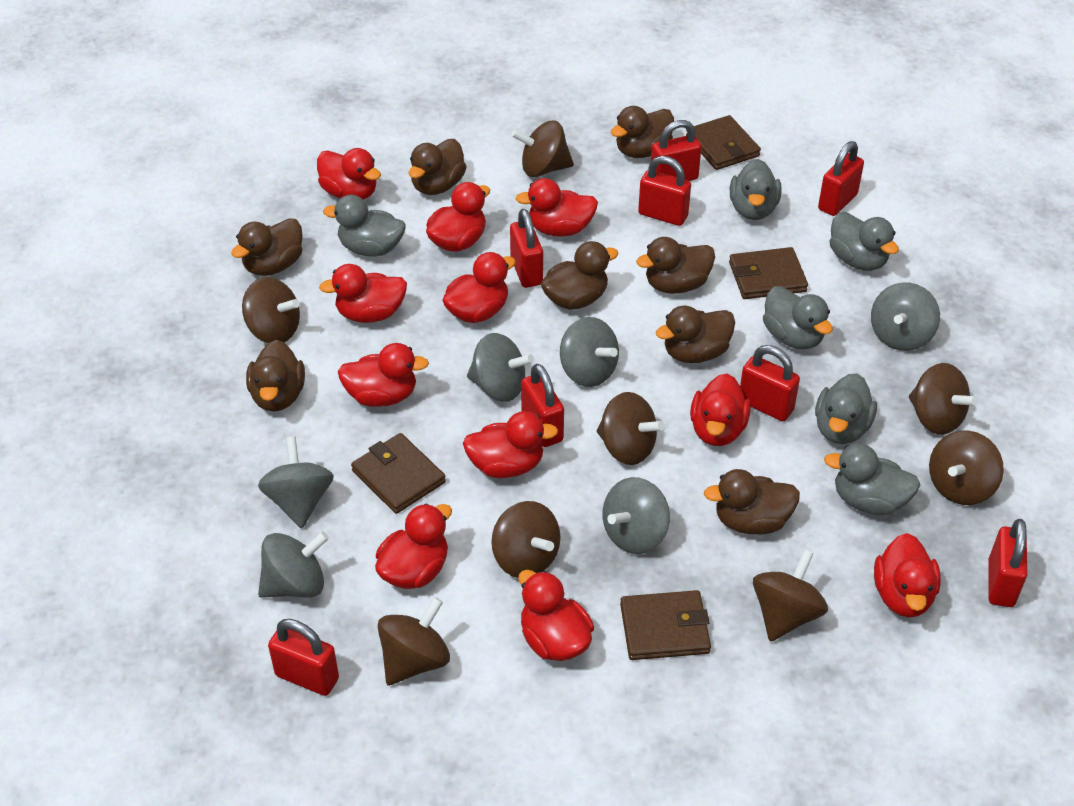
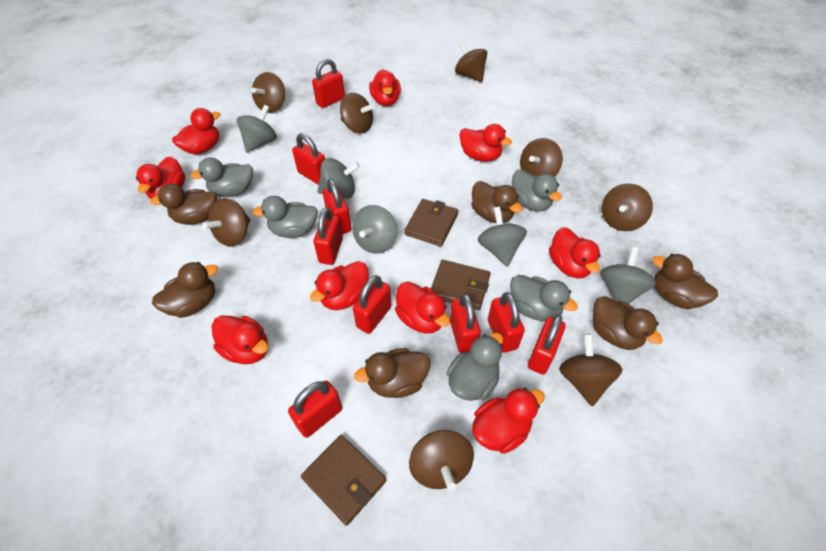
brown duck: 8 -> 6
brown wallet: 4 -> 3
grey duck: 6 -> 5
grey spinning top: 6 -> 5
red duck: 11 -> 9
red padlock: 8 -> 9

